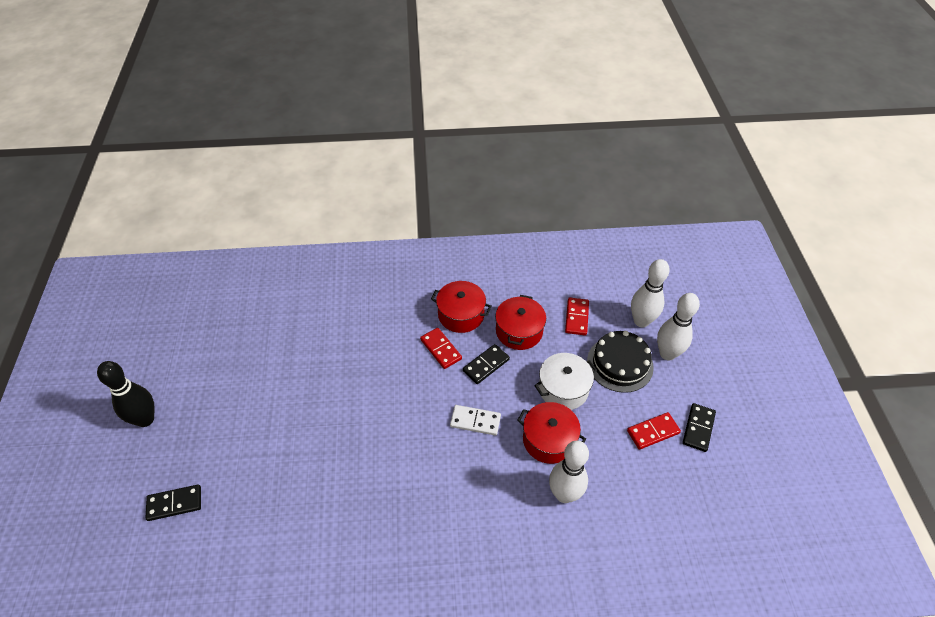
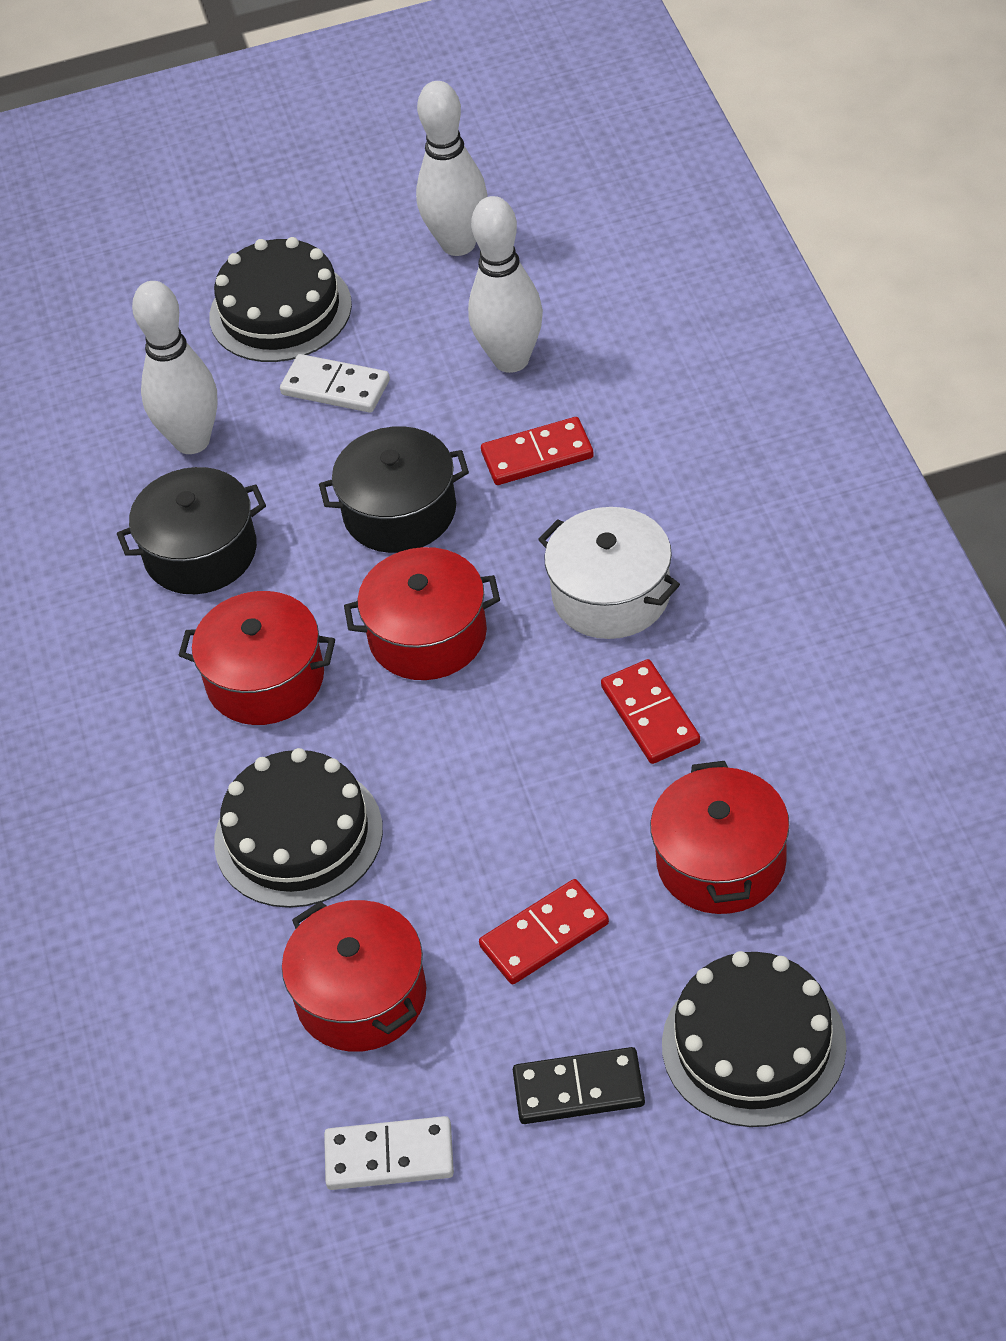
black bowling pin: 1 -> 0
black cake: 1 -> 3
black domino: 3 -> 1
black pot: 0 -> 2
red pot: 3 -> 4
white domino: 1 -> 2

